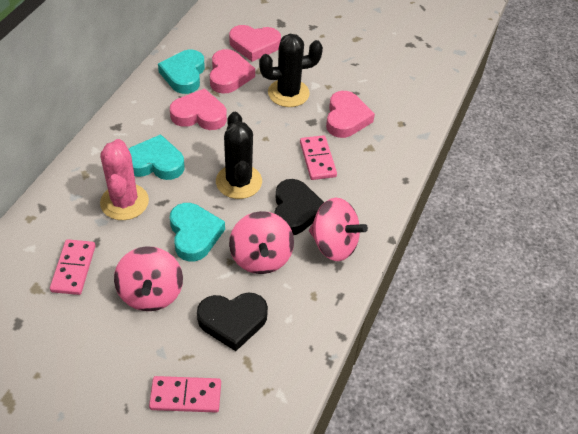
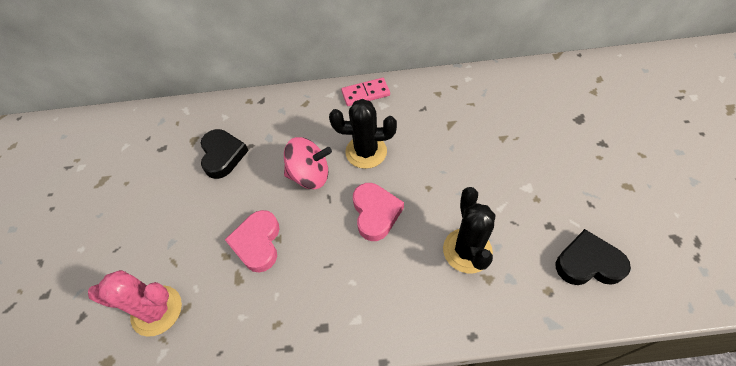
pink domino: 3 -> 1
pink heart: 4 -> 2
pink spinning top: 3 -> 1
turquoise heart: 3 -> 0

